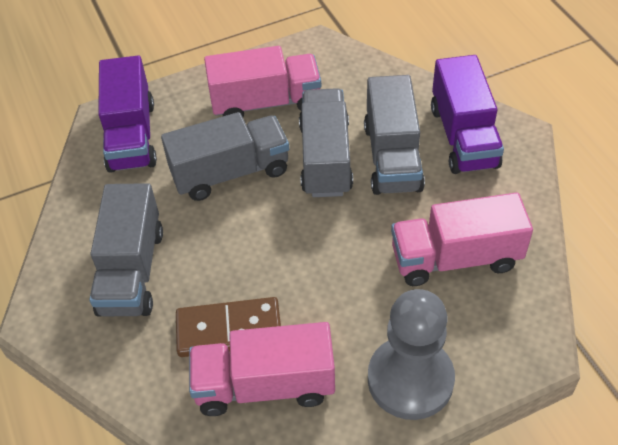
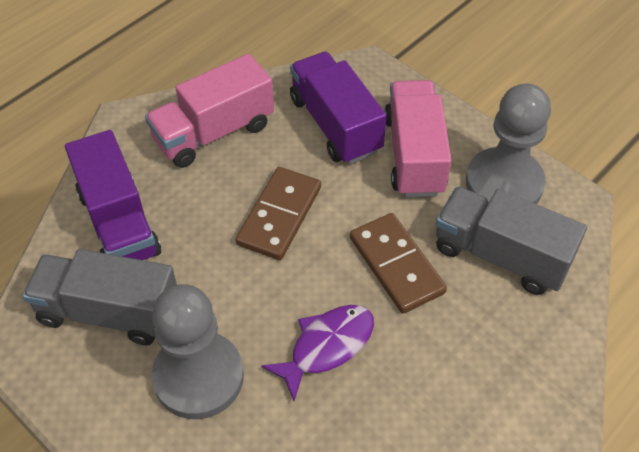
brown domino: 1 -> 2
grey pawn: 1 -> 2
grey truck: 4 -> 2
pink truck: 3 -> 2
purple fish: 0 -> 1

